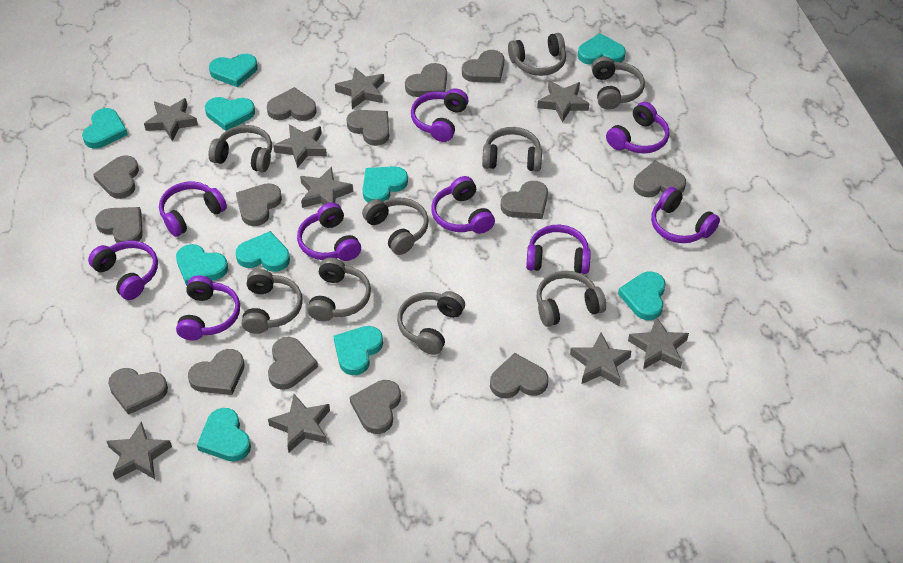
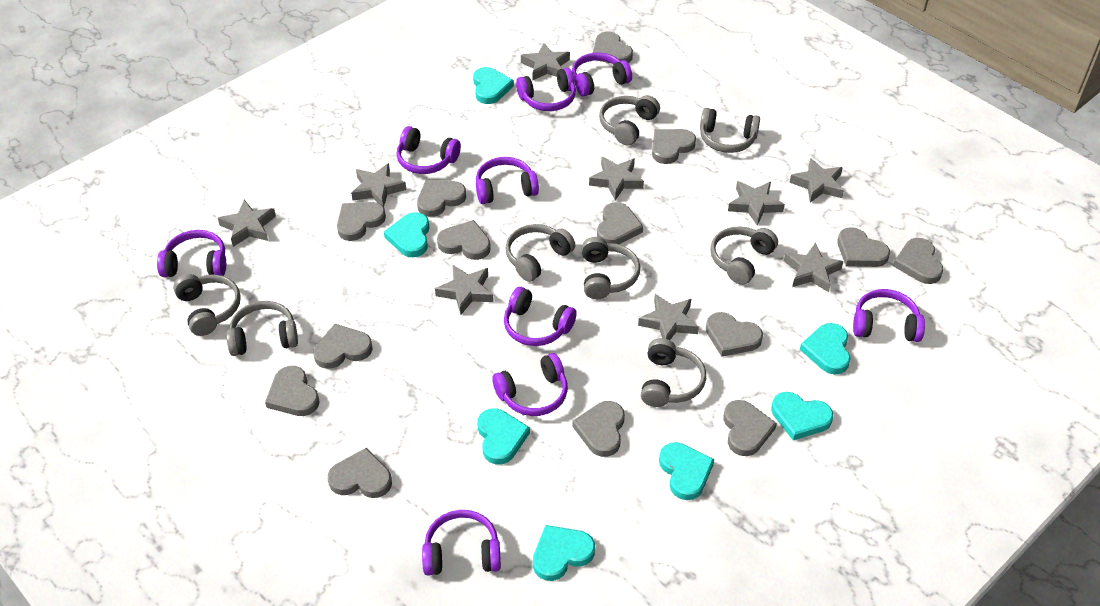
grey headphones: 9 -> 8
turquoise heart: 10 -> 7

